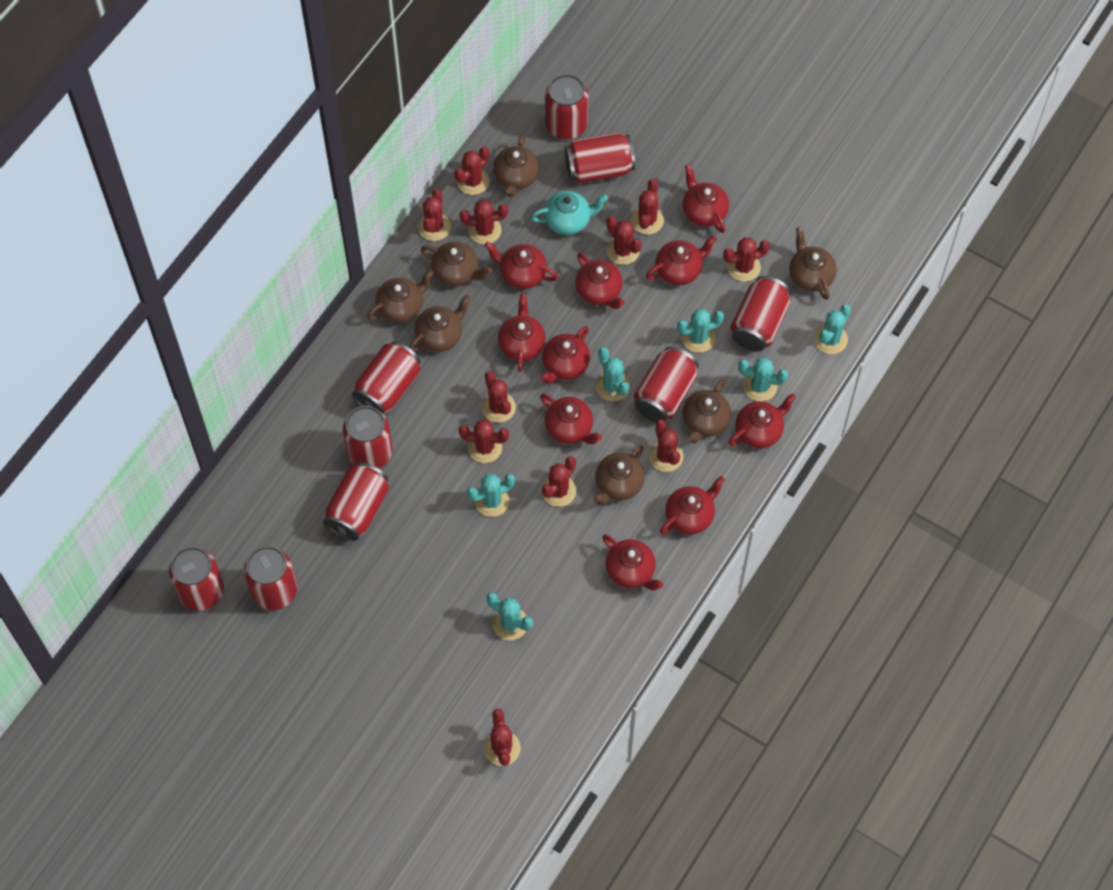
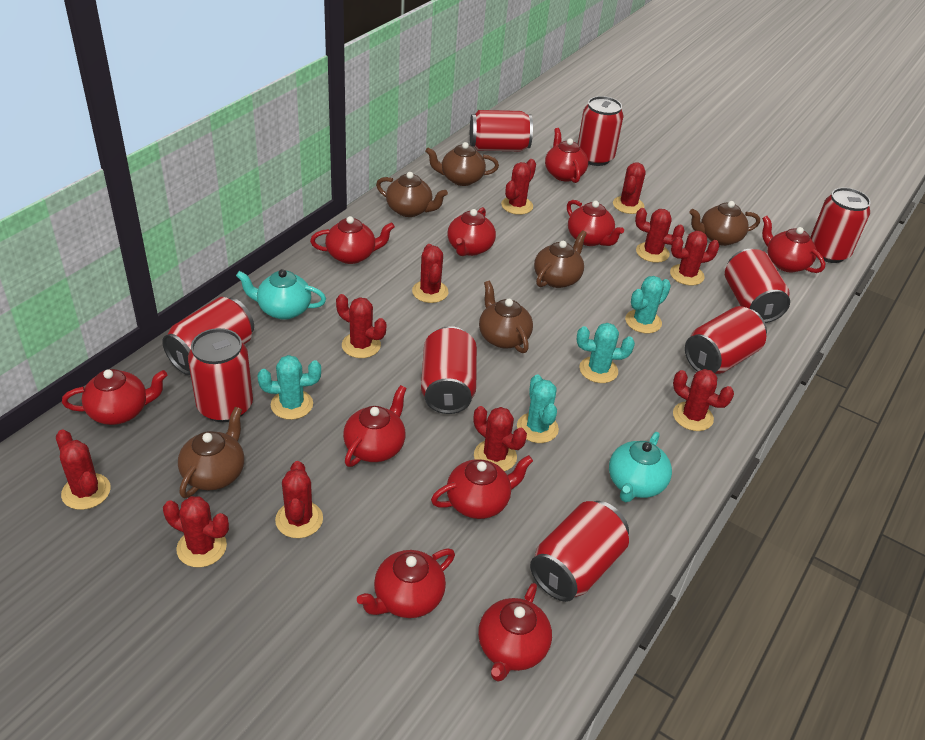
brown teapot: 7 -> 6
turquoise cactus: 6 -> 4
turquoise teapot: 1 -> 2

